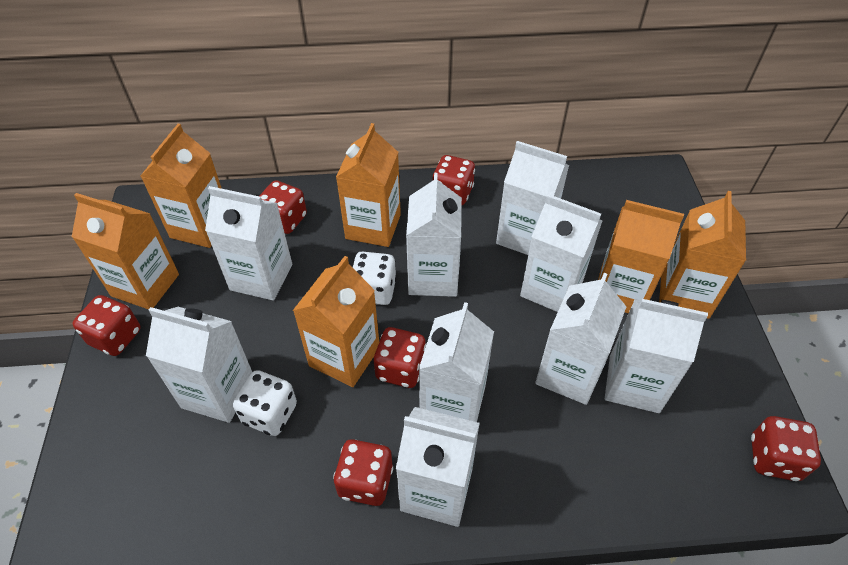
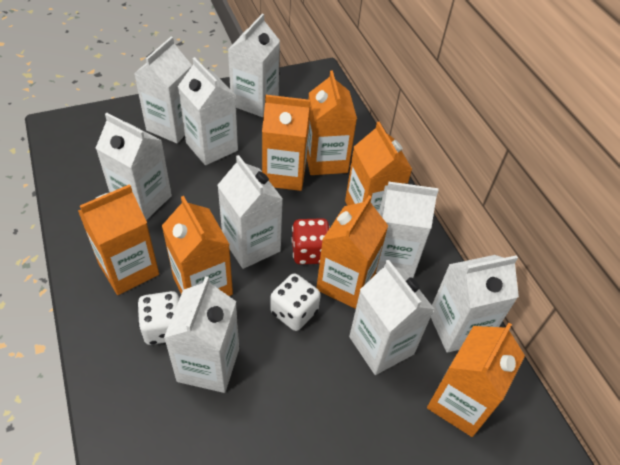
orange carton: 6 -> 7
red dice: 6 -> 1

